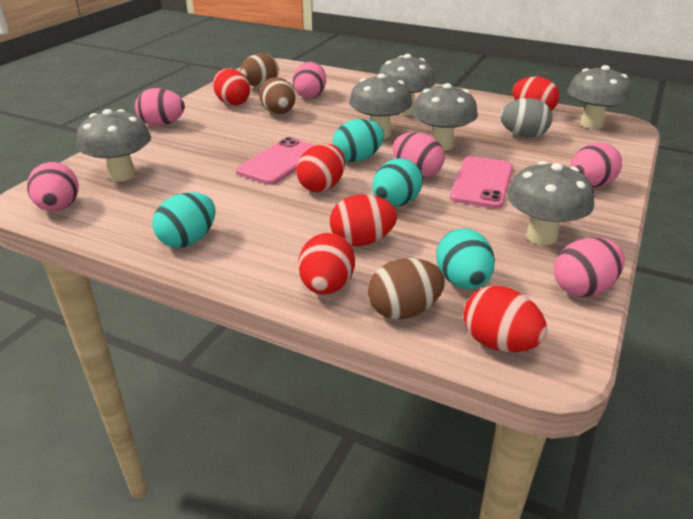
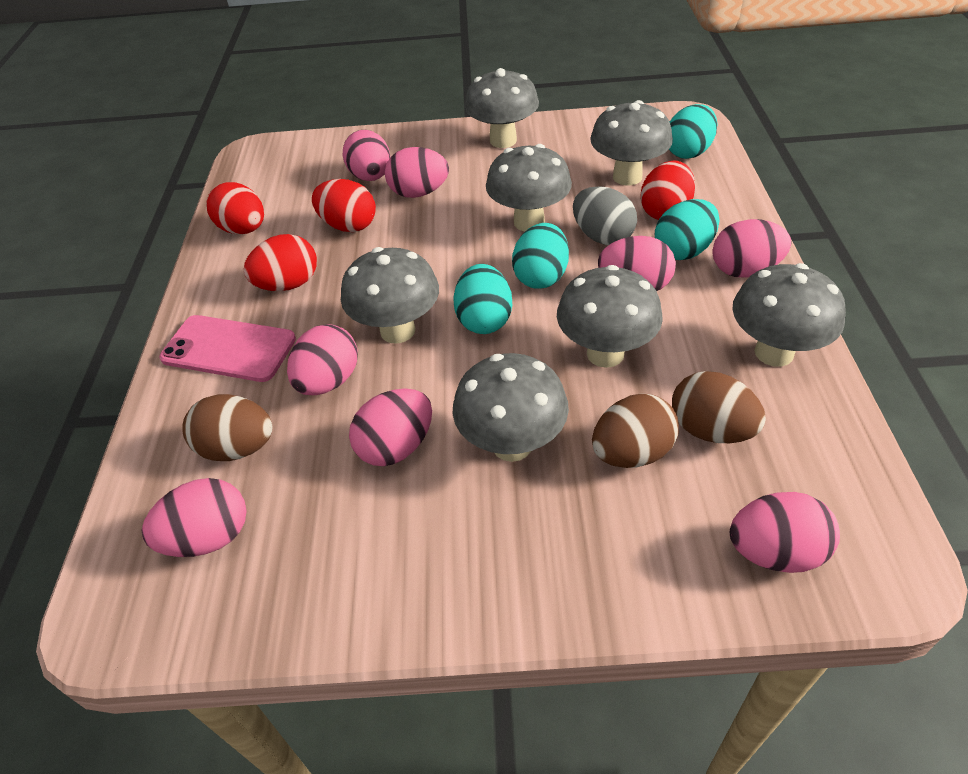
grey mushroom: 6 -> 7
pink egg: 6 -> 8
pink phone: 2 -> 1
red egg: 6 -> 4

